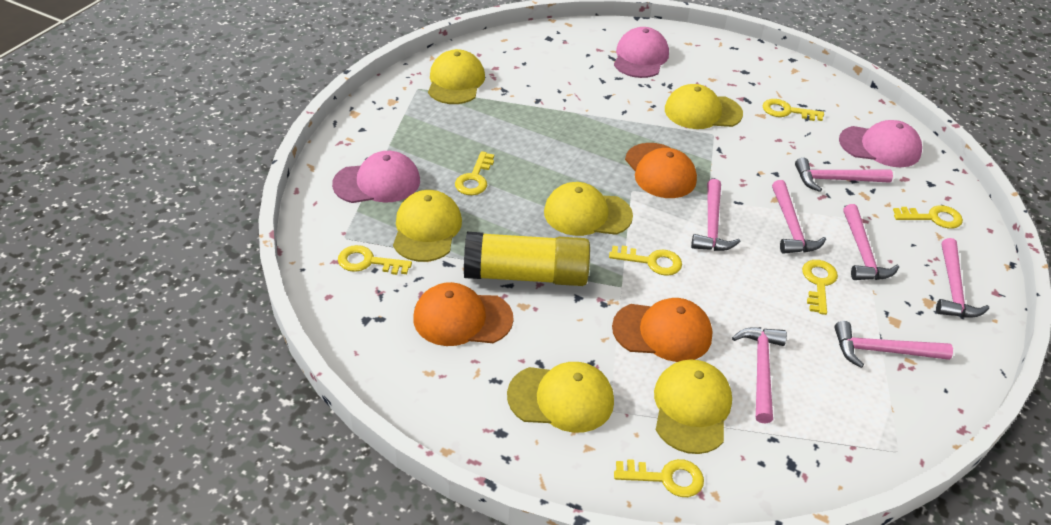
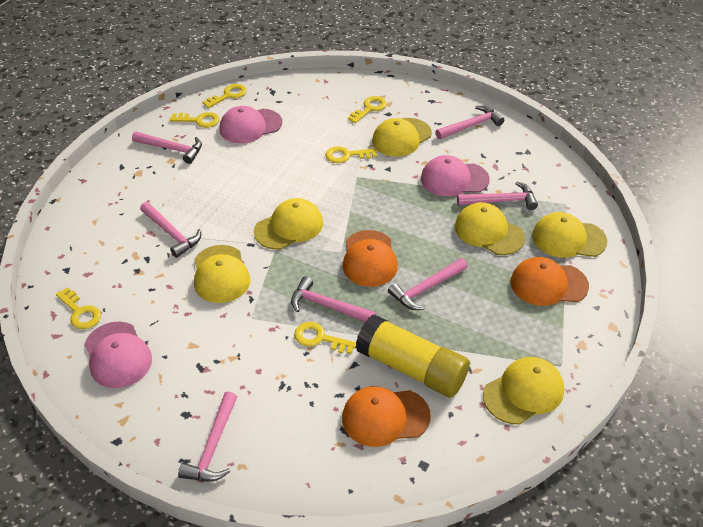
yellow key: 7 -> 6

